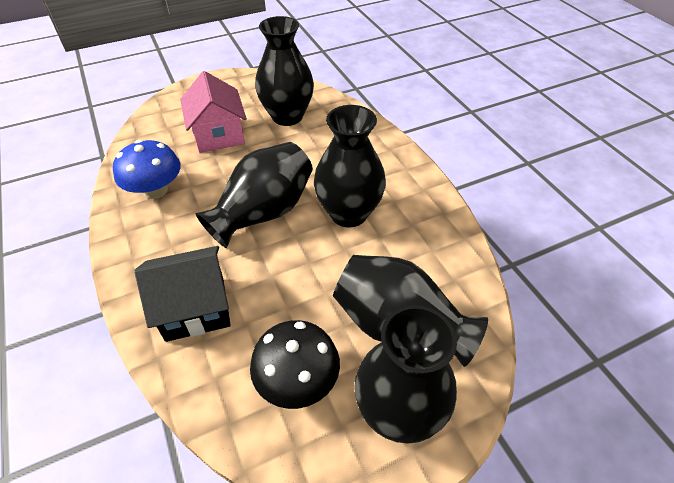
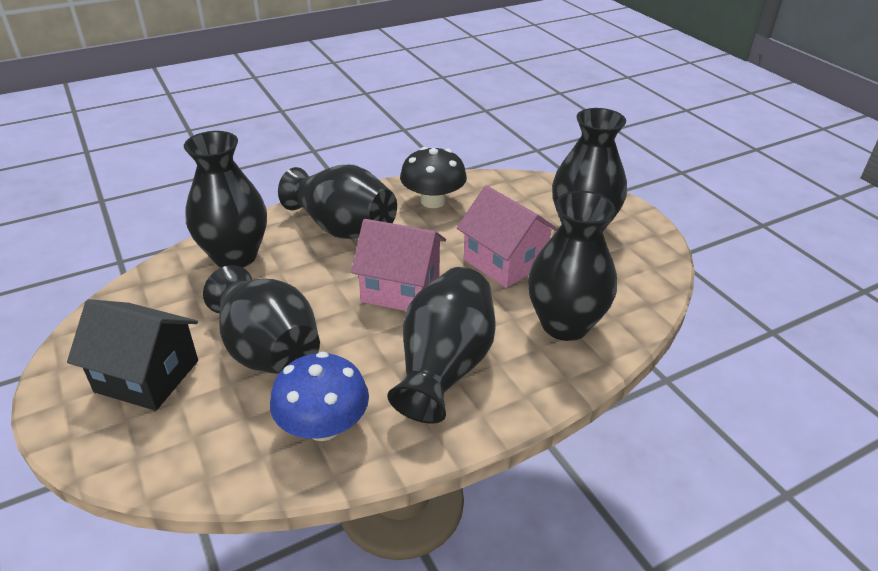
black vase: 5 -> 6
pink house: 1 -> 2

